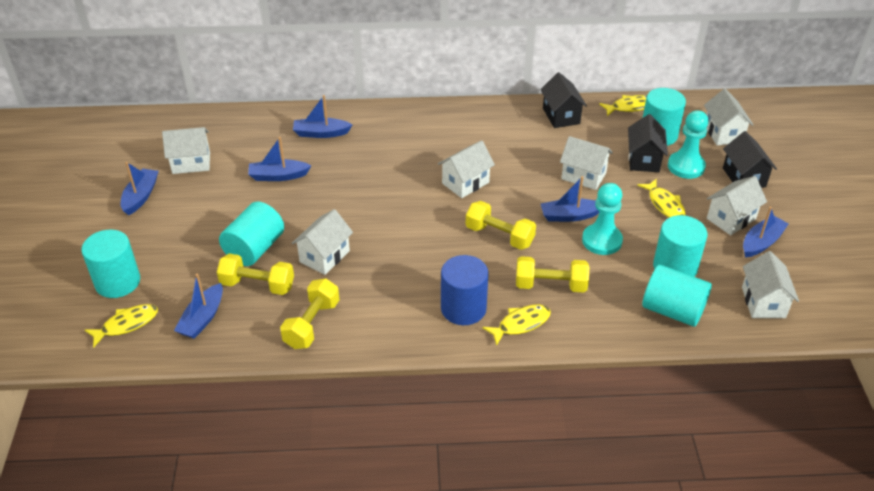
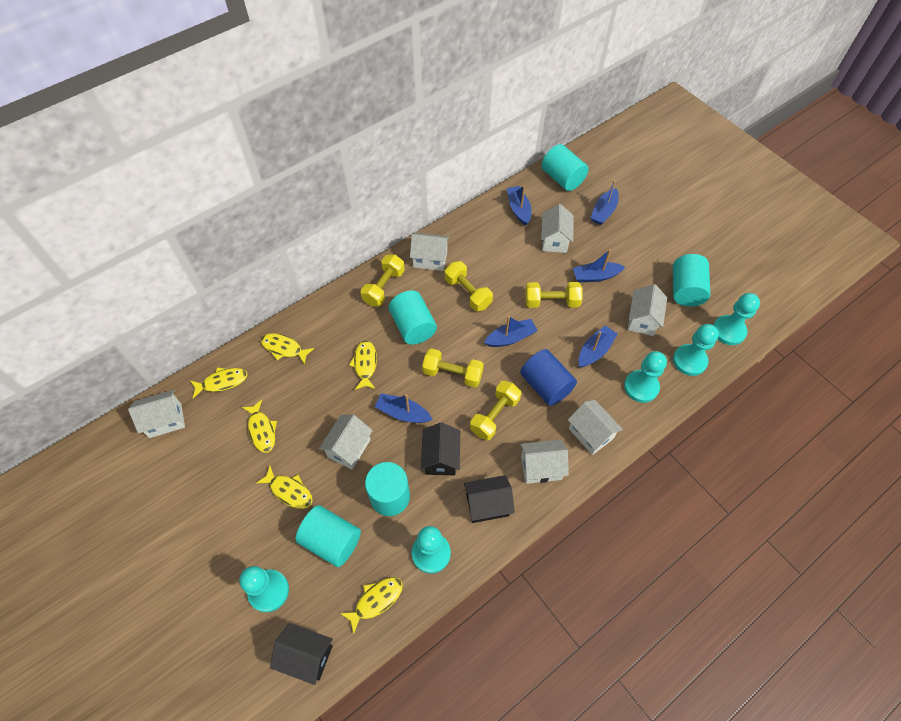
turquoise pawn: 2 -> 5
yellow dumbbell: 4 -> 5
yellow fish: 4 -> 6

